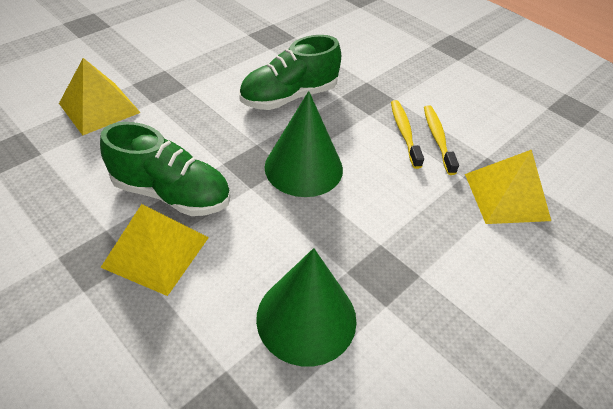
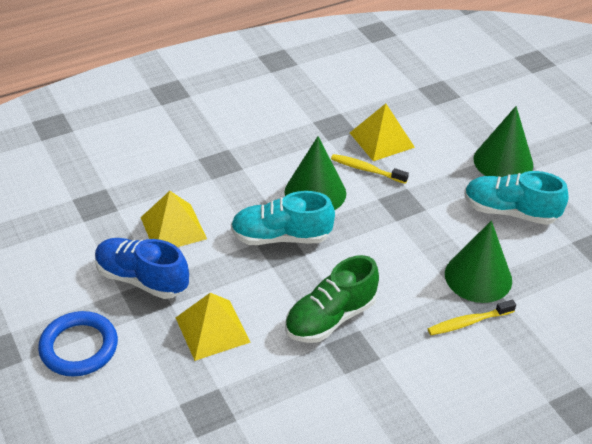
blue ring: 0 -> 1
blue shoe: 0 -> 1
green cone: 2 -> 3
green shoe: 2 -> 1
turquoise shoe: 0 -> 2

